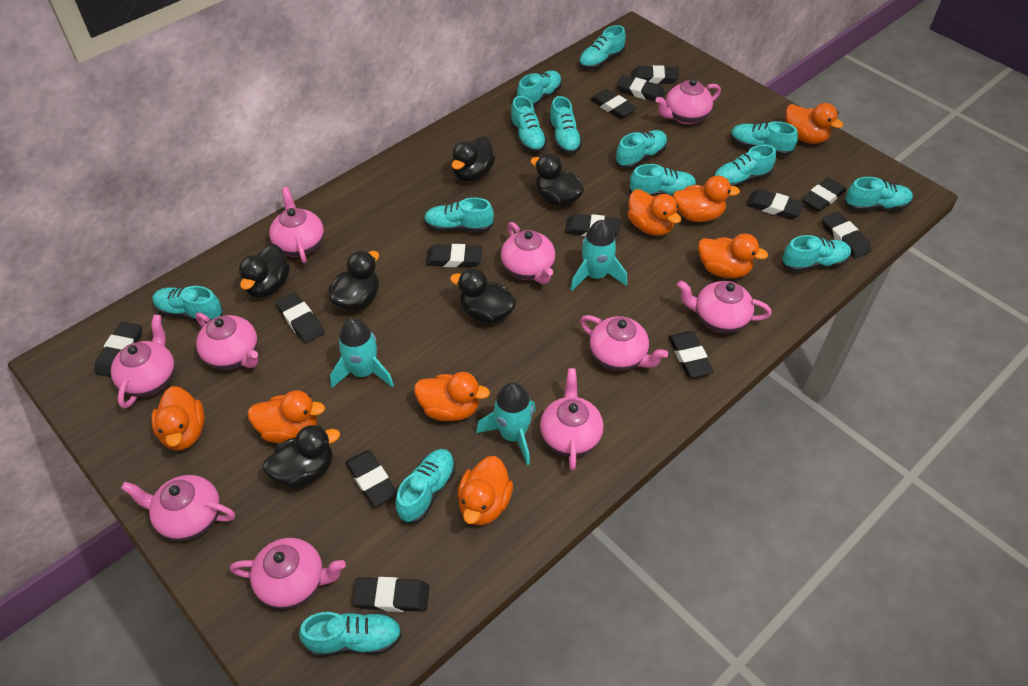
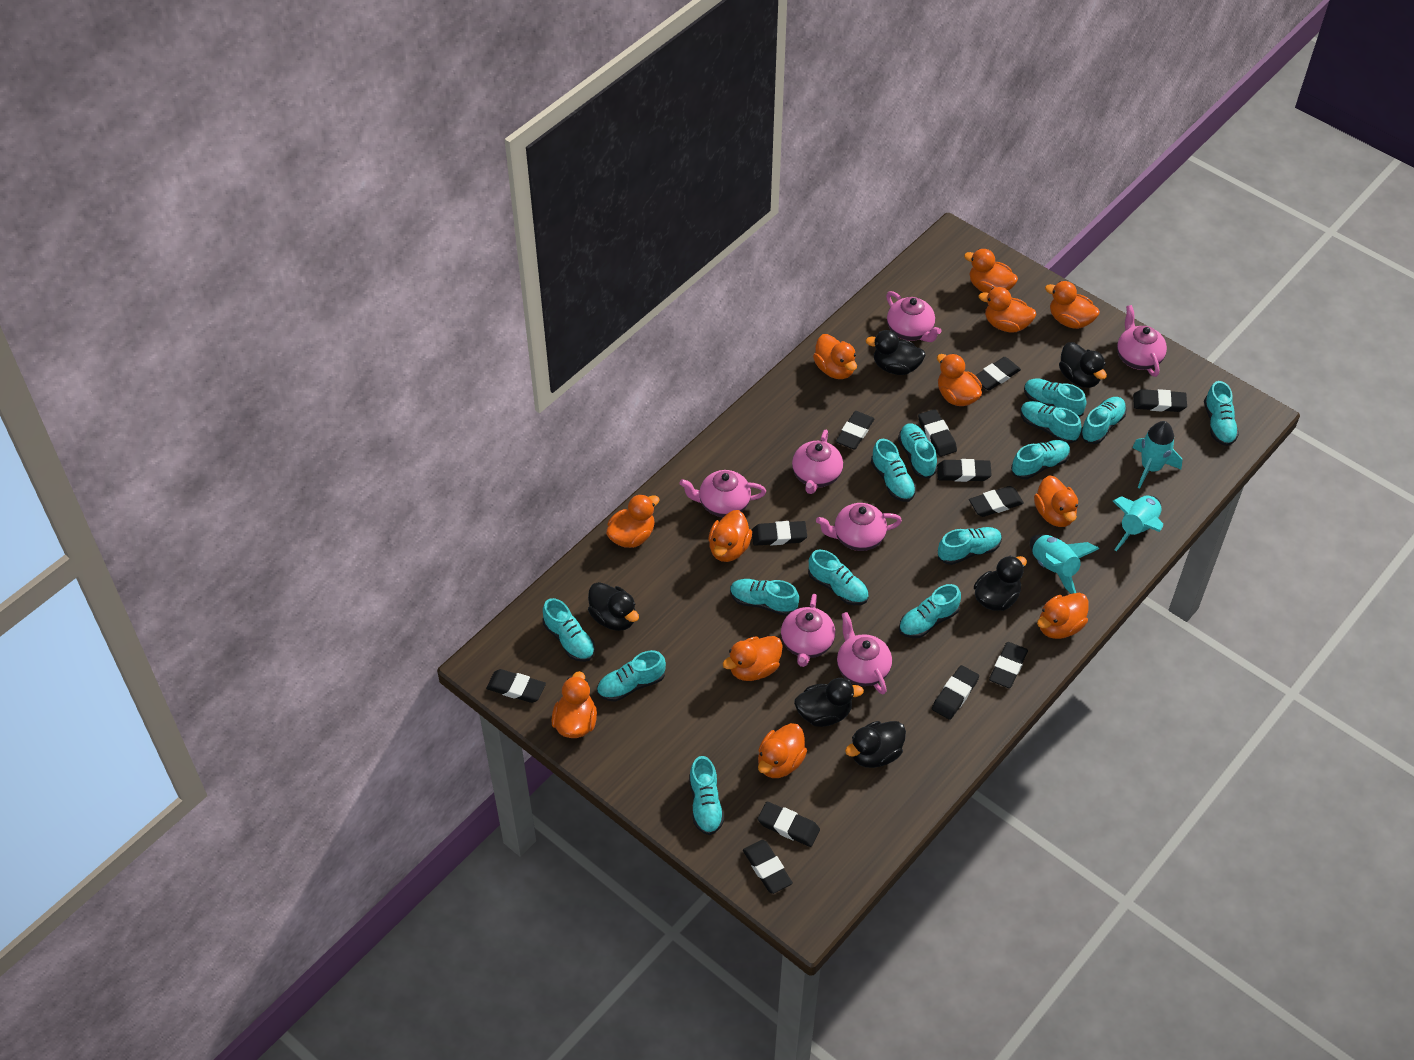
black eraser: 13 -> 12
orange duck: 8 -> 12
pink teapot: 10 -> 7

